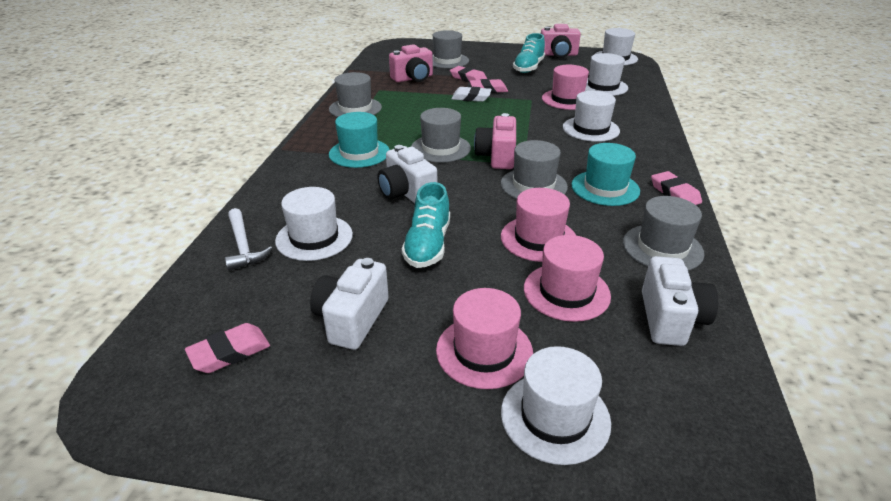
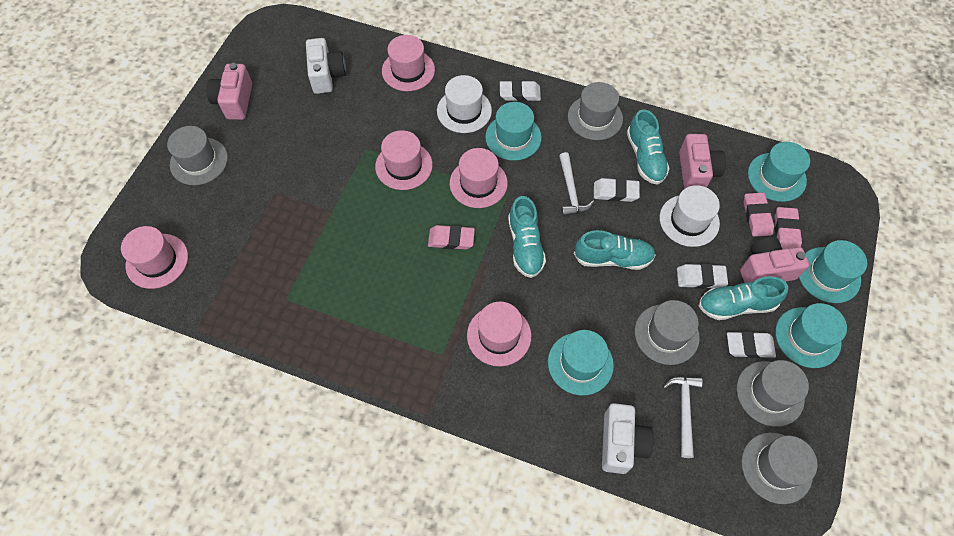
pink eraser: 4 -> 3
pink hat: 4 -> 5
turquoise hat: 2 -> 5
turquoise shoe: 2 -> 4
white camera: 3 -> 2
white eraser: 1 -> 4
white hammer: 1 -> 2
white hat: 5 -> 2

